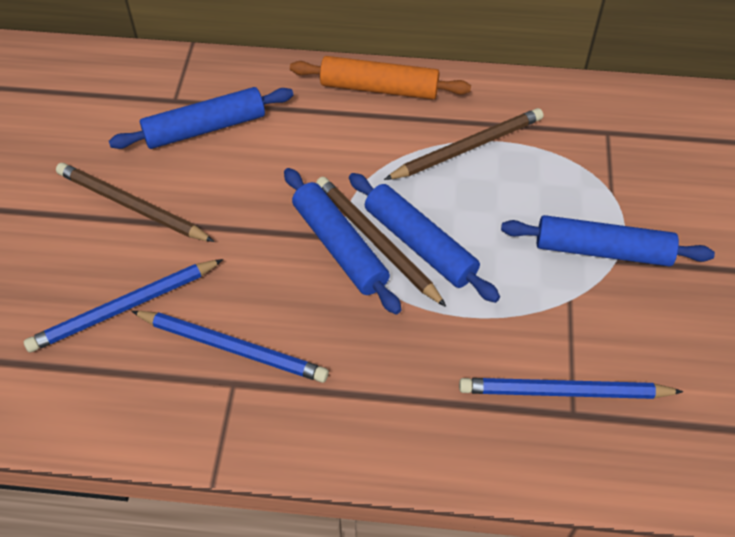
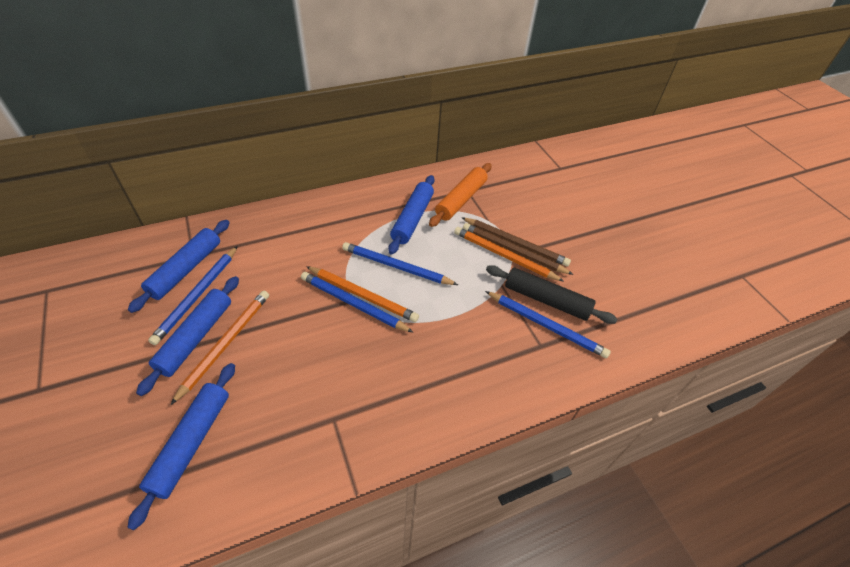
black rolling pin: 0 -> 1
blue pencil: 3 -> 4
brown pencil: 3 -> 2
orange pencil: 0 -> 3

